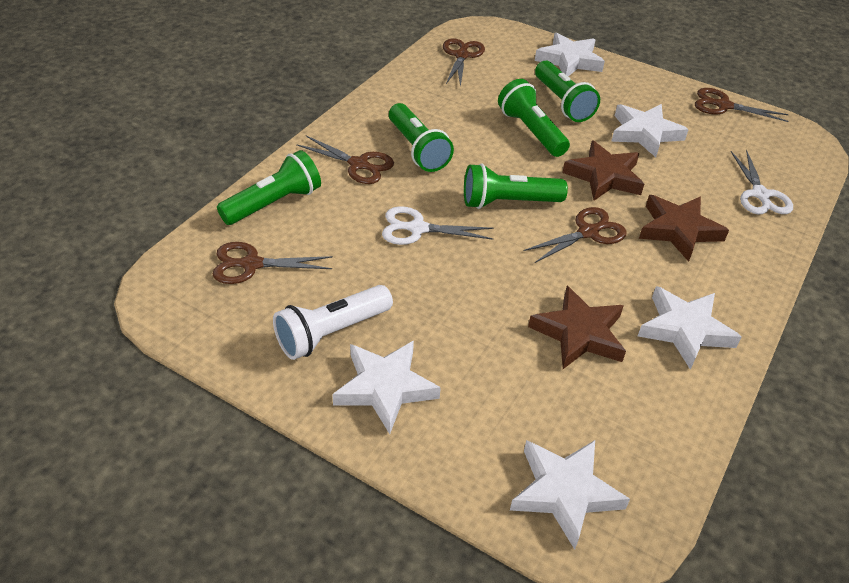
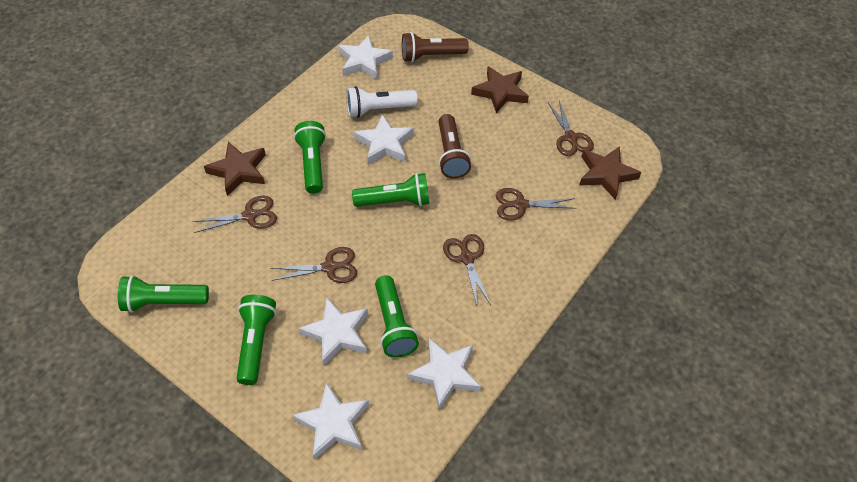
brown flashlight: 0 -> 2
white scissors: 2 -> 0

